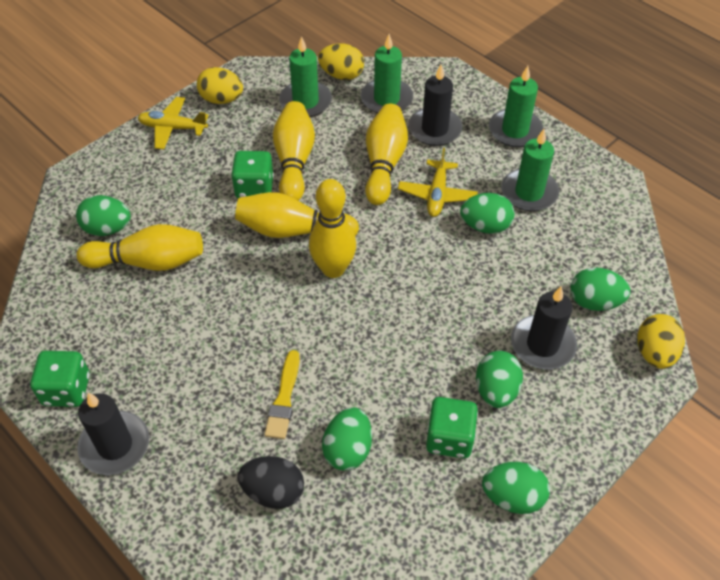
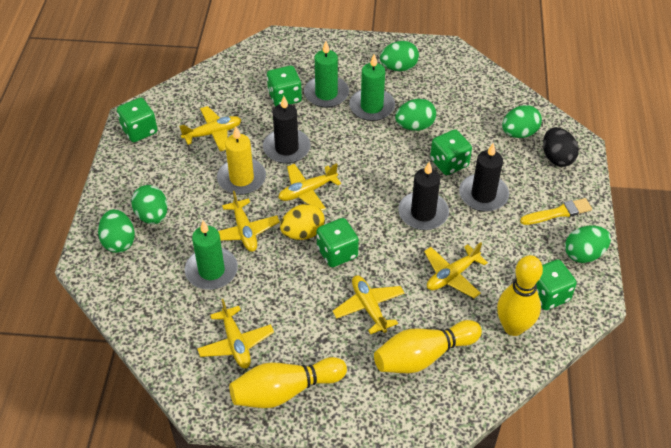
green candle: 4 -> 3
green dice: 3 -> 5
yellow bowling pin: 5 -> 3
yellow candle: 0 -> 1
yellow egg: 3 -> 1
yellow plane: 2 -> 6

